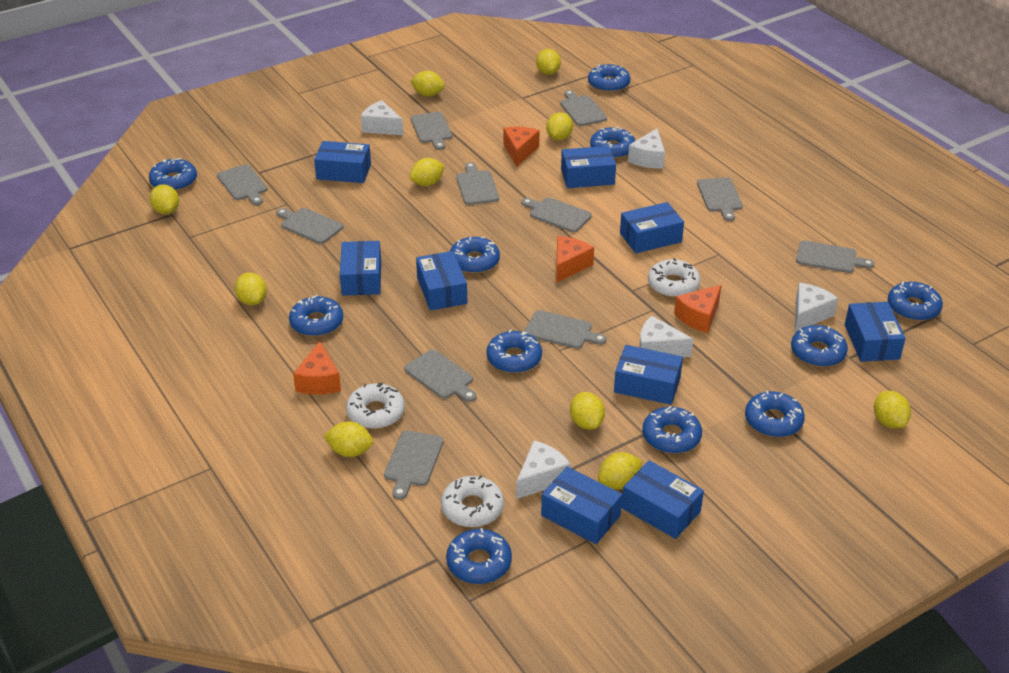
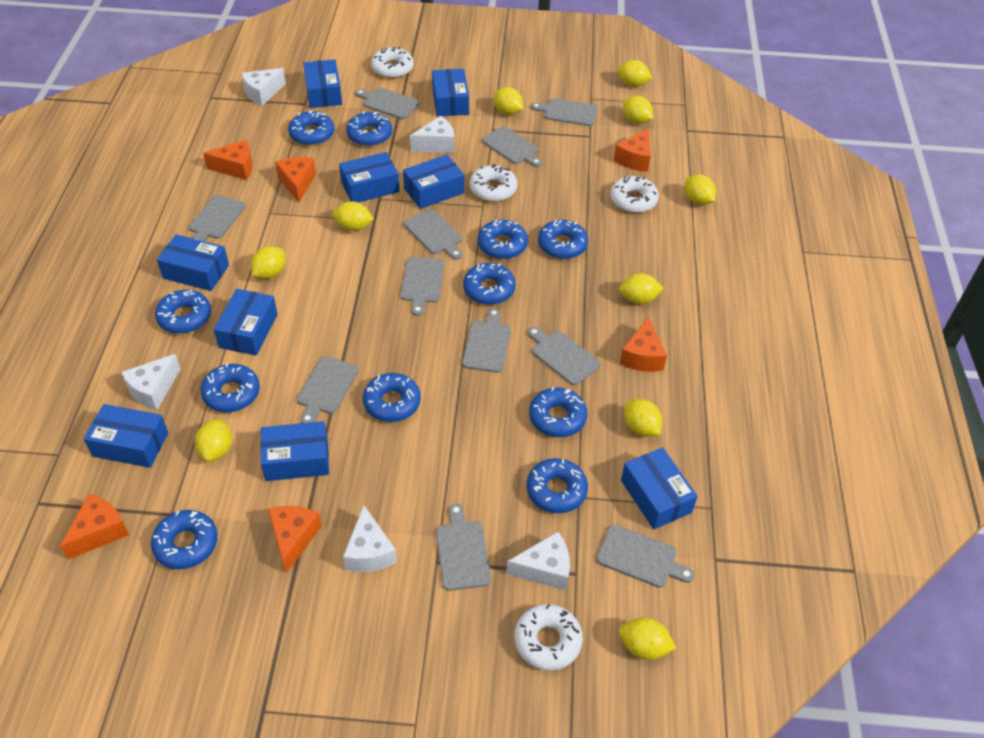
orange cheese: 4 -> 6
white donut: 3 -> 4

